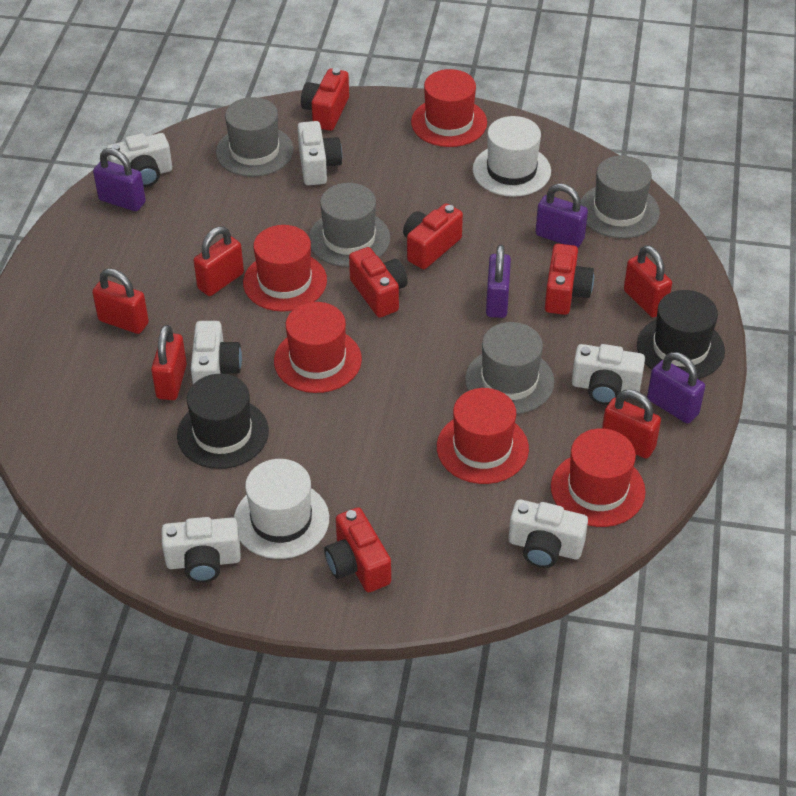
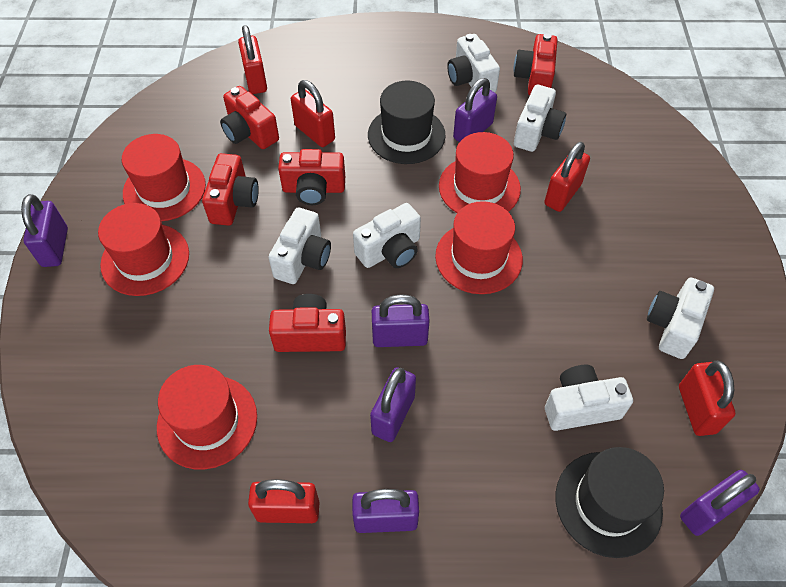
grey hat: 4 -> 0
purple padlock: 4 -> 6
white hat: 2 -> 0

